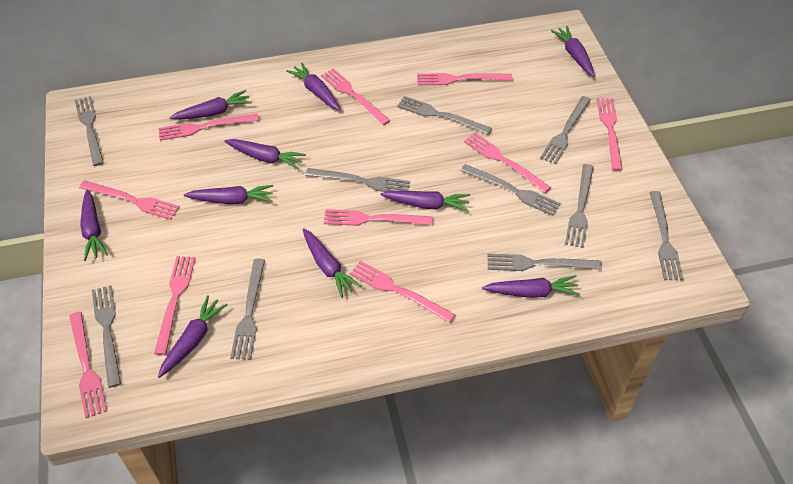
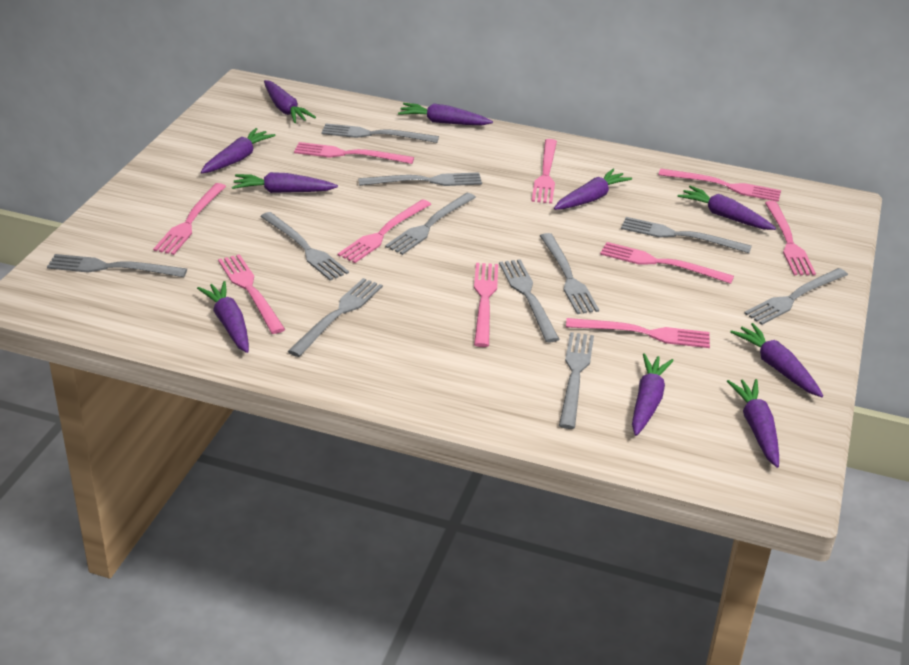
grey fork: 10 -> 11

